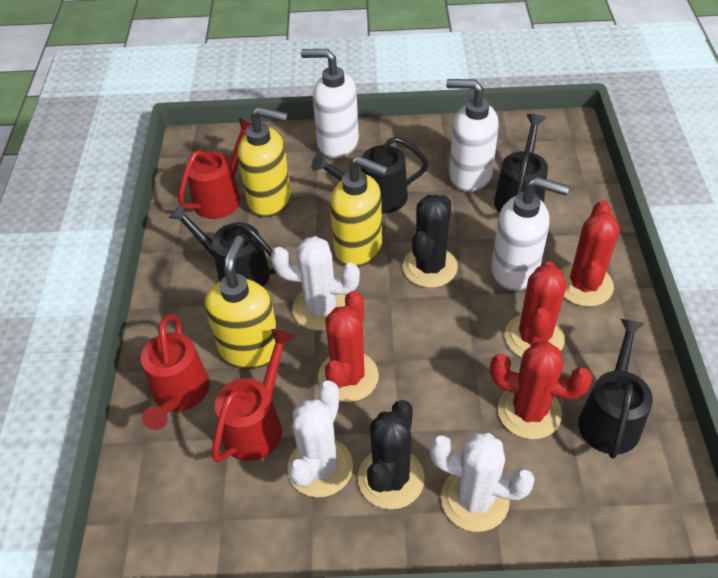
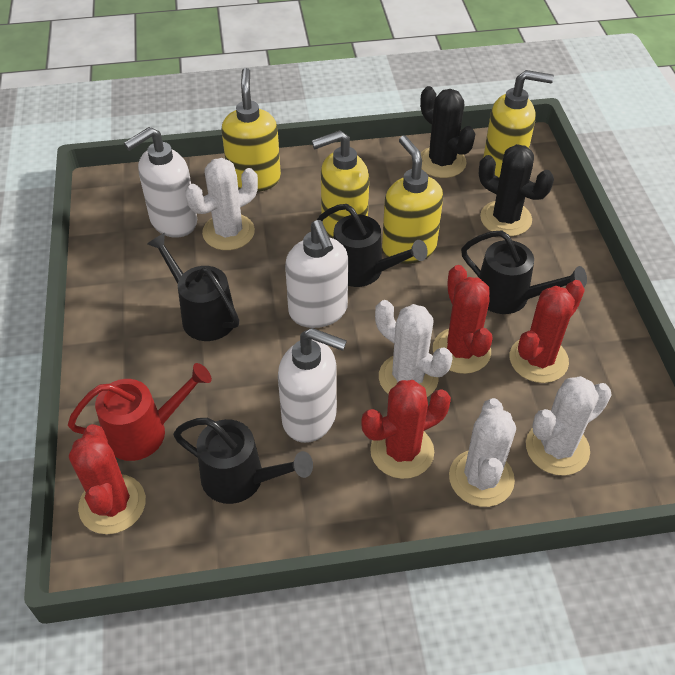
red watering can: 3 -> 1
white cactus: 3 -> 4
yellow soap dispenser: 3 -> 4

